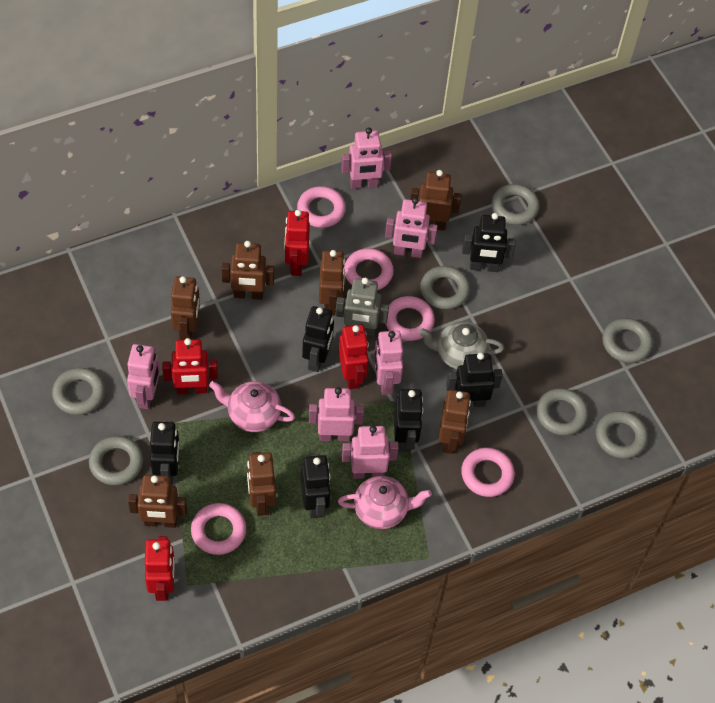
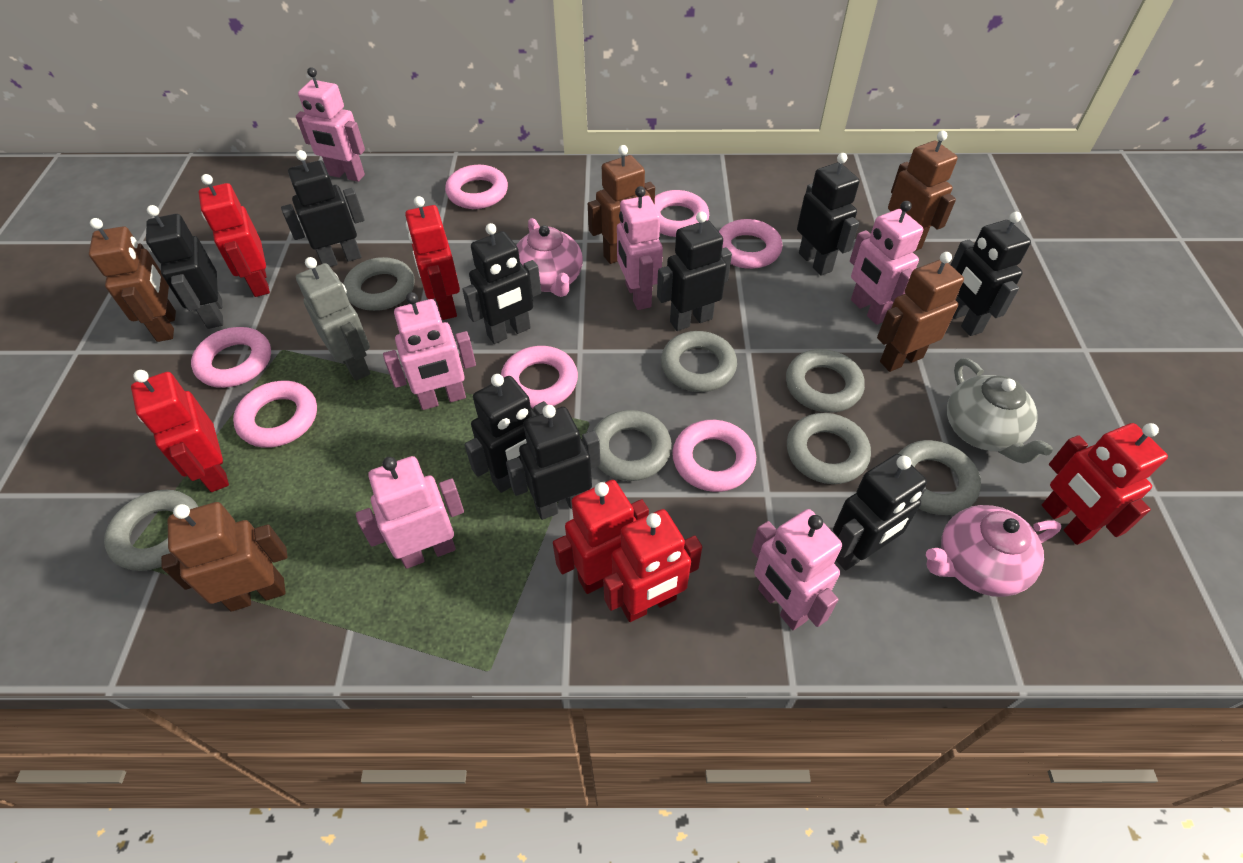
black robot: 6 -> 9
brown robot: 7 -> 5
pink ring: 5 -> 7
red robot: 4 -> 6

